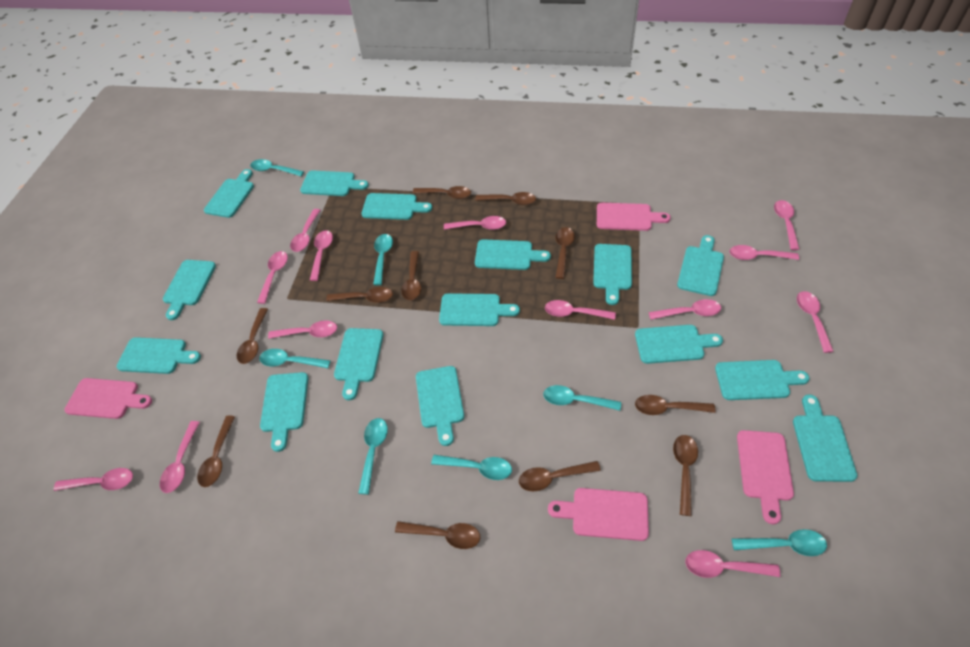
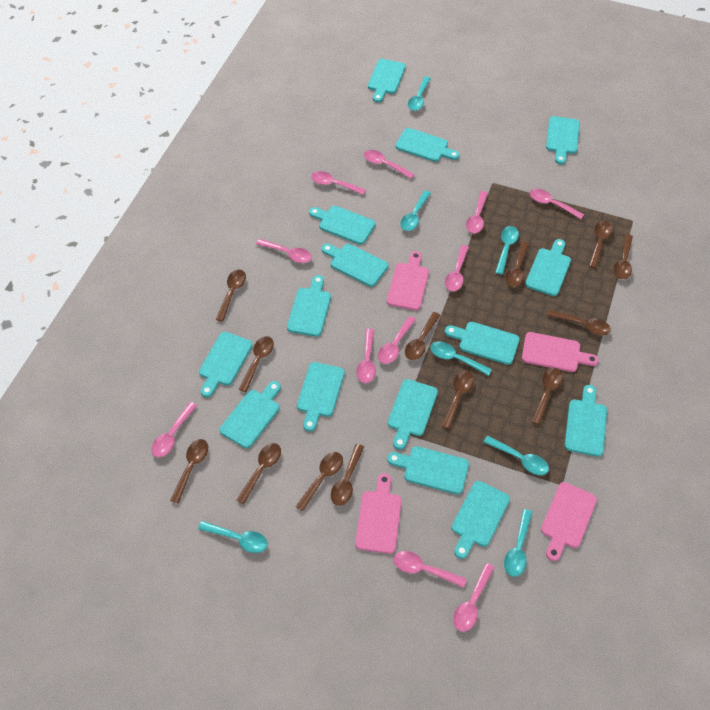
brown spoon: 11 -> 13
pink spoon: 13 -> 11

